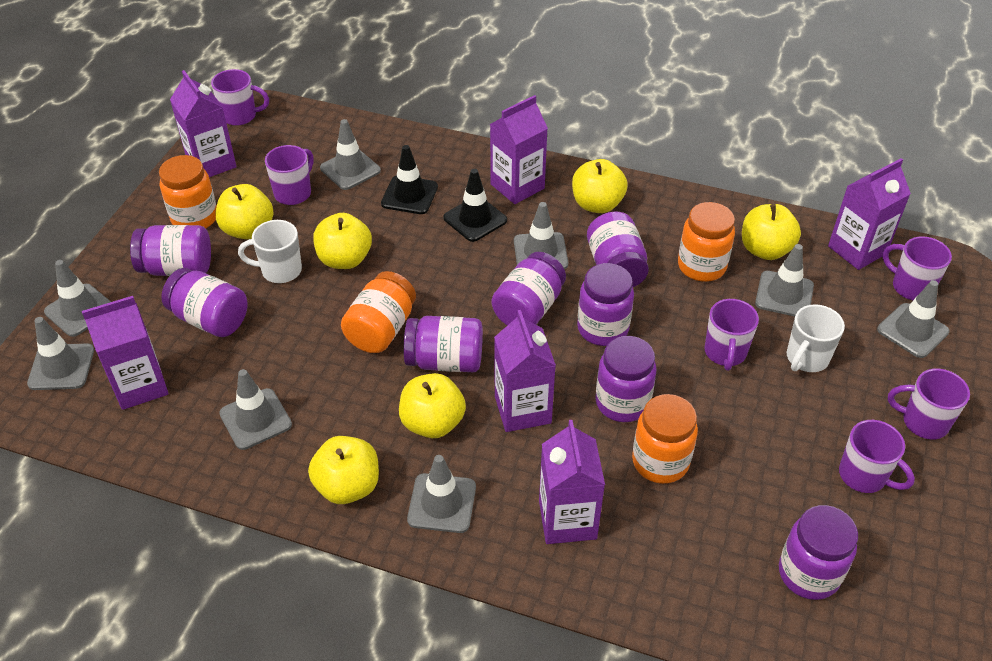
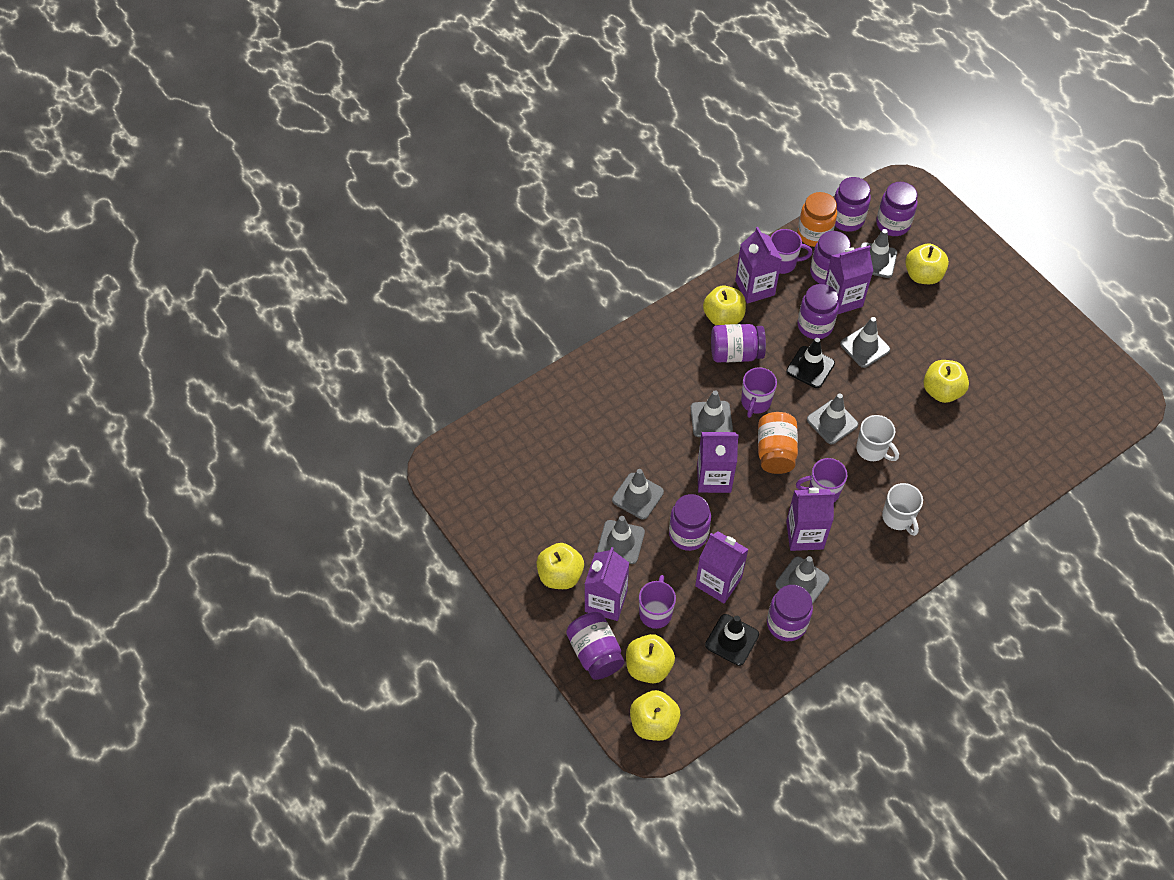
grey traffic cone: 8 -> 7
orange jar: 4 -> 2
purple mug: 6 -> 4

